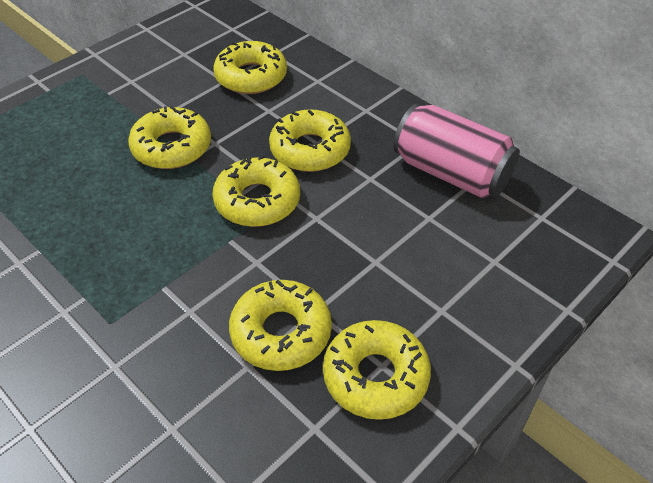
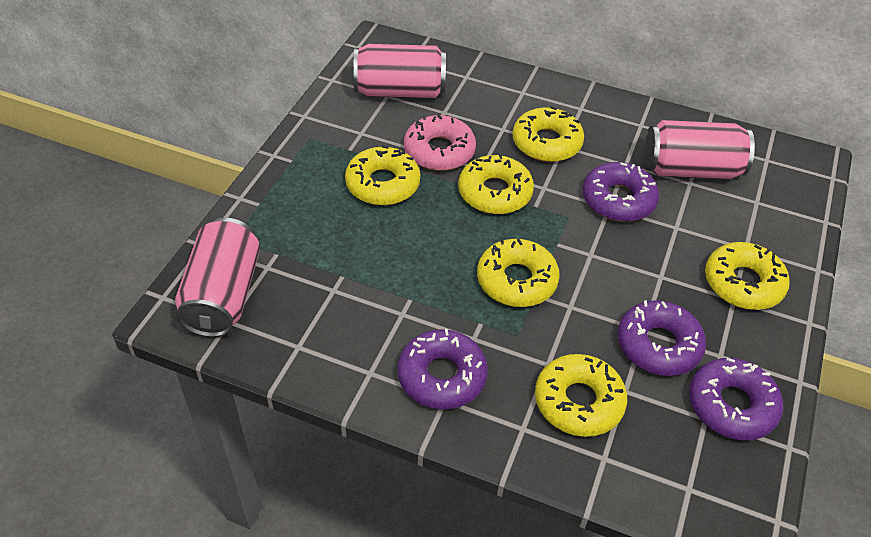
pink can: 1 -> 3
pink donut: 0 -> 1
purple donut: 0 -> 4

